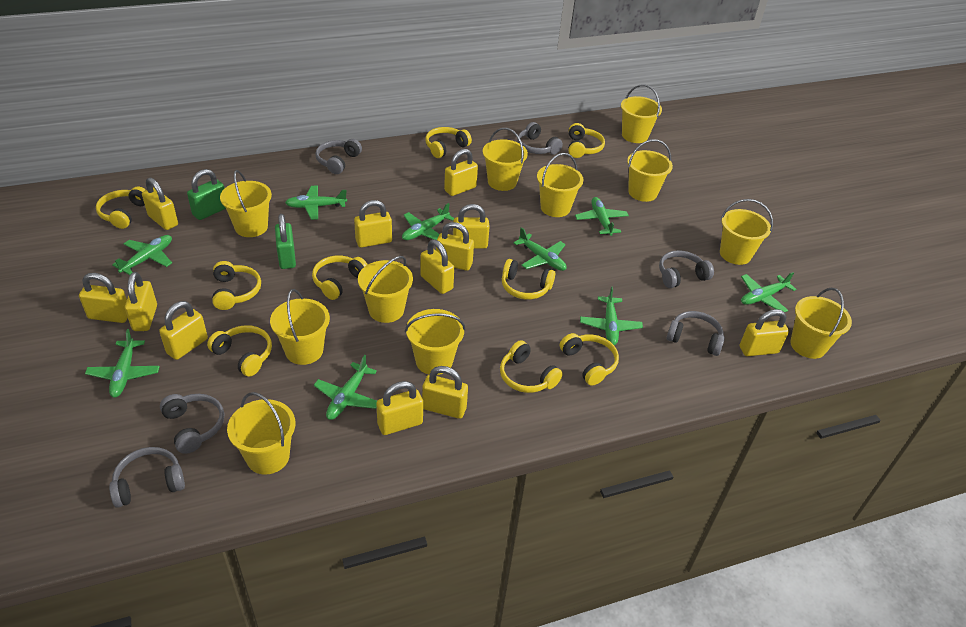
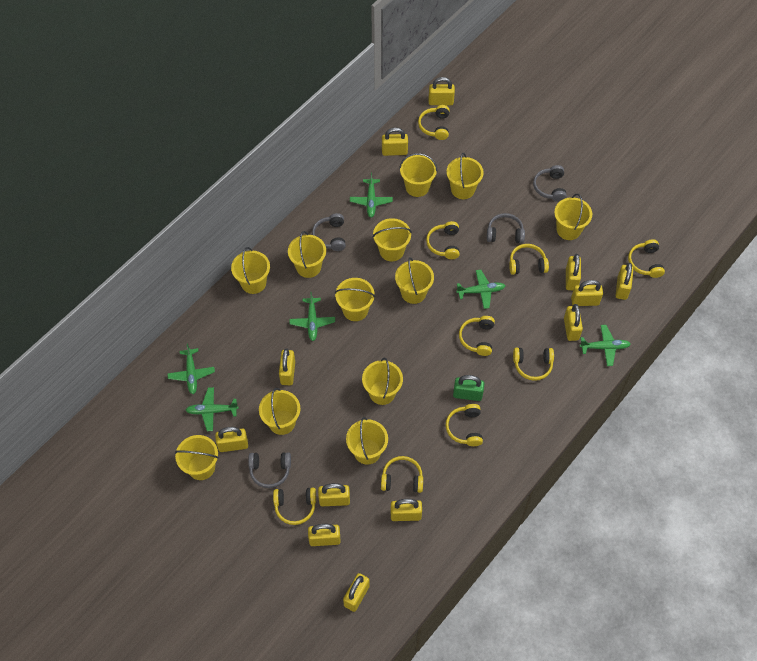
green padlock: 2 -> 1
green plane: 9 -> 6
grey headphones: 6 -> 4
yellow bucket: 11 -> 12

